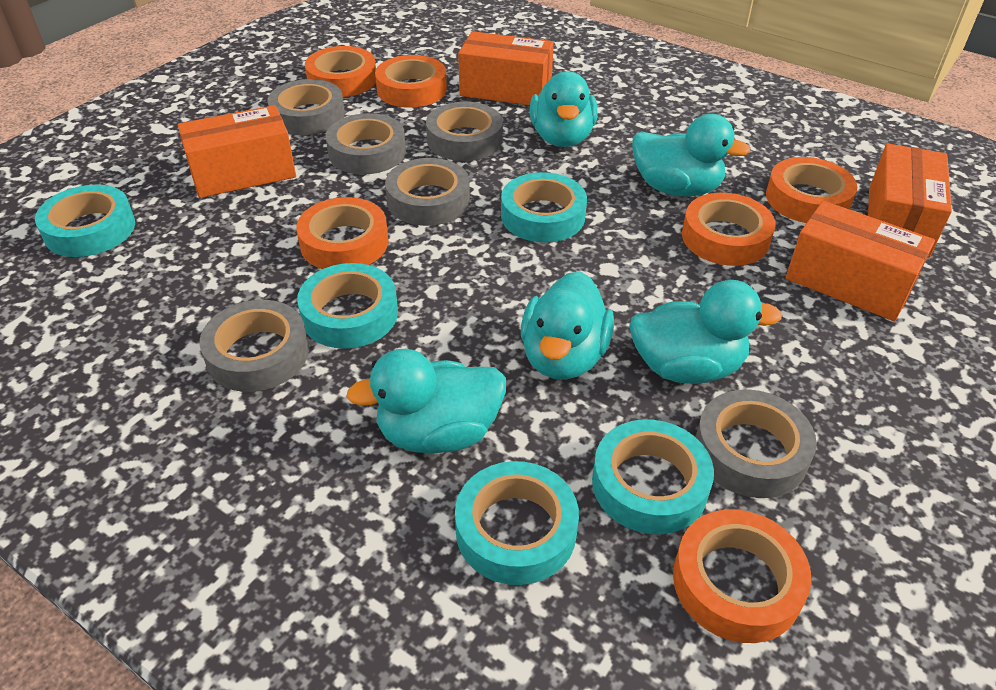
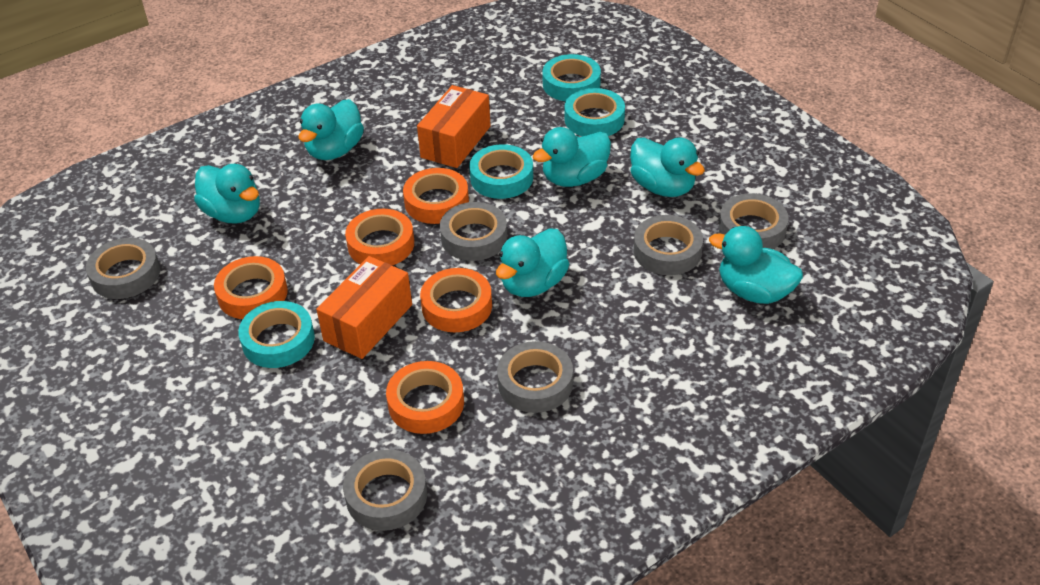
orange box: 4 -> 2
orange tape: 6 -> 5
turquoise duck: 5 -> 6
turquoise tape: 5 -> 4

